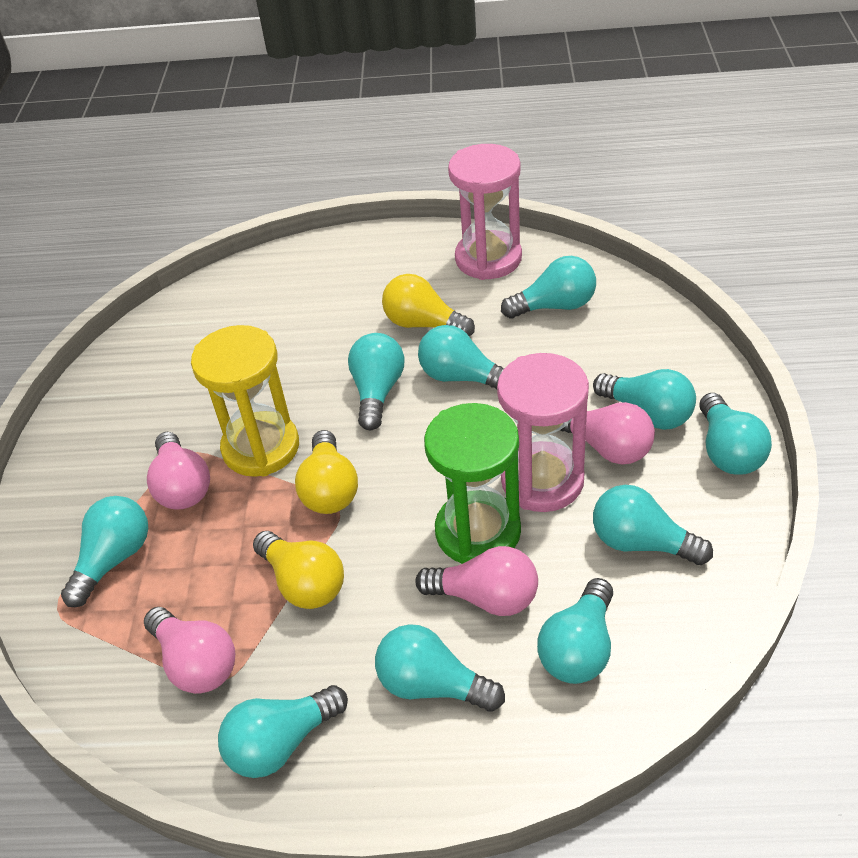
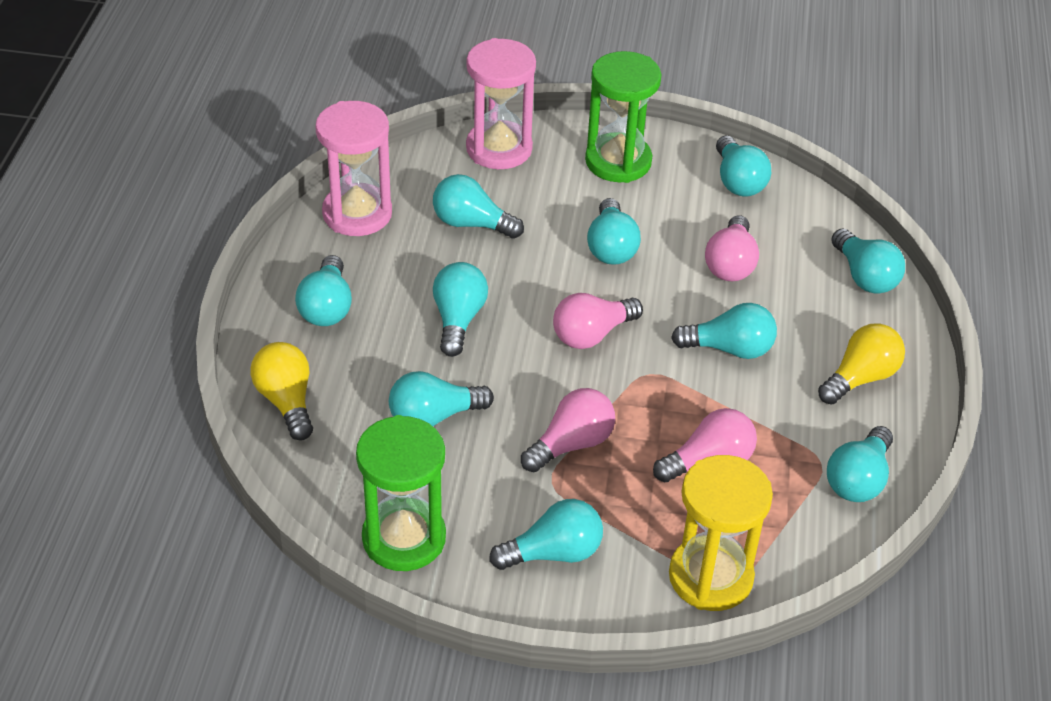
green hourglass: 1 -> 2
yellow light bulb: 3 -> 2

